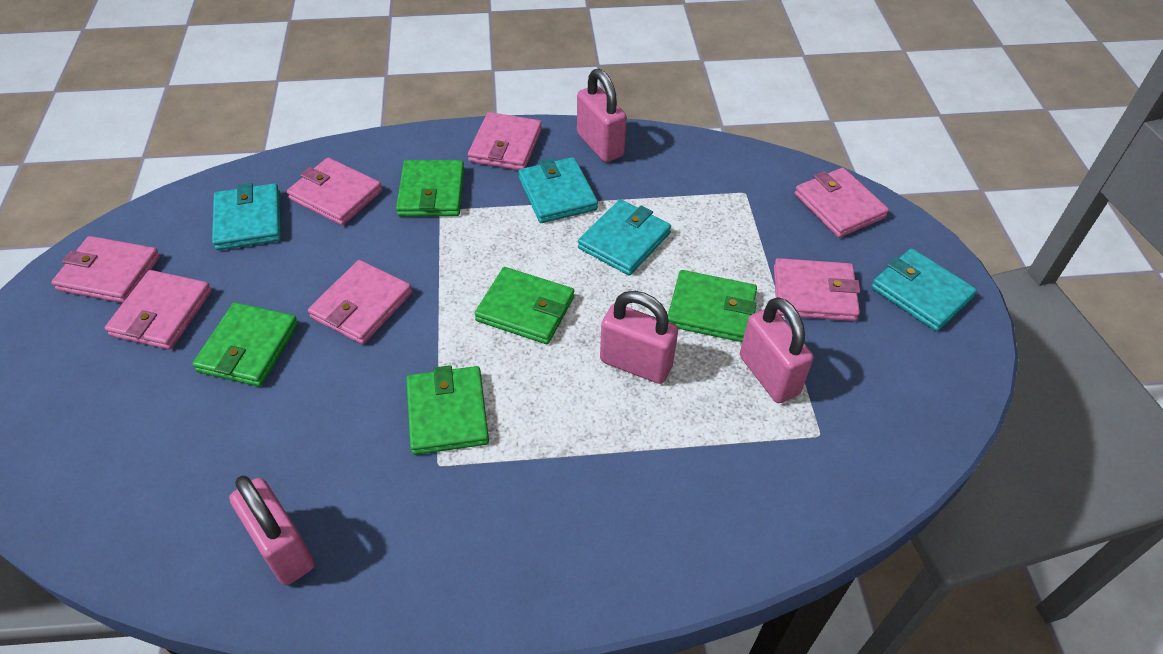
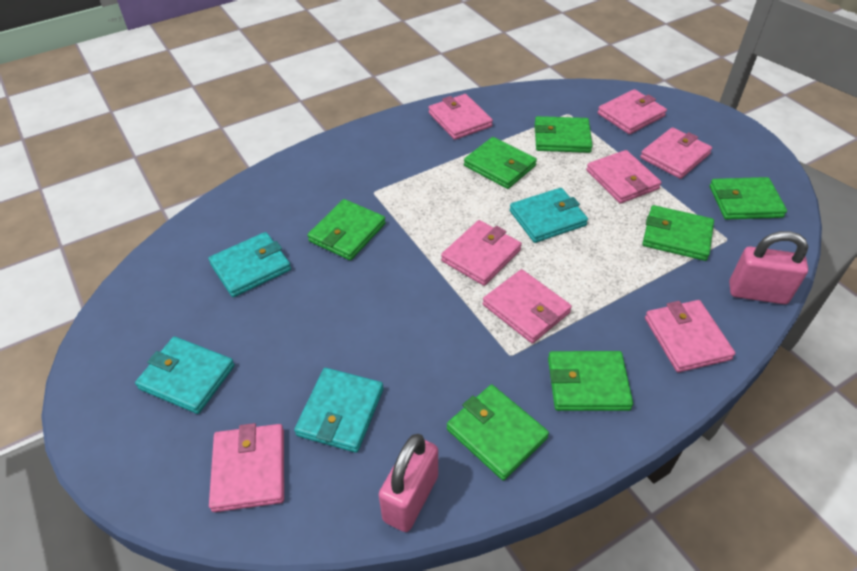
green wallet: 5 -> 7
pink padlock: 4 -> 2
pink wallet: 7 -> 8

